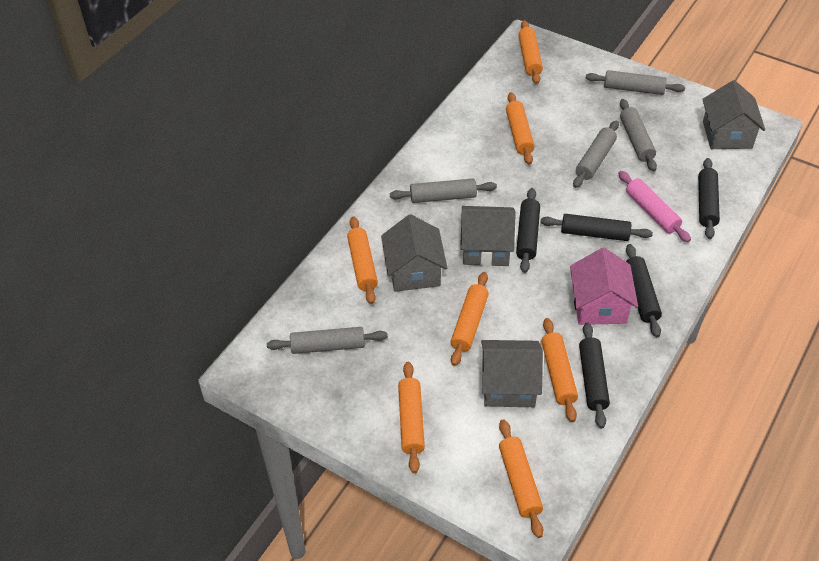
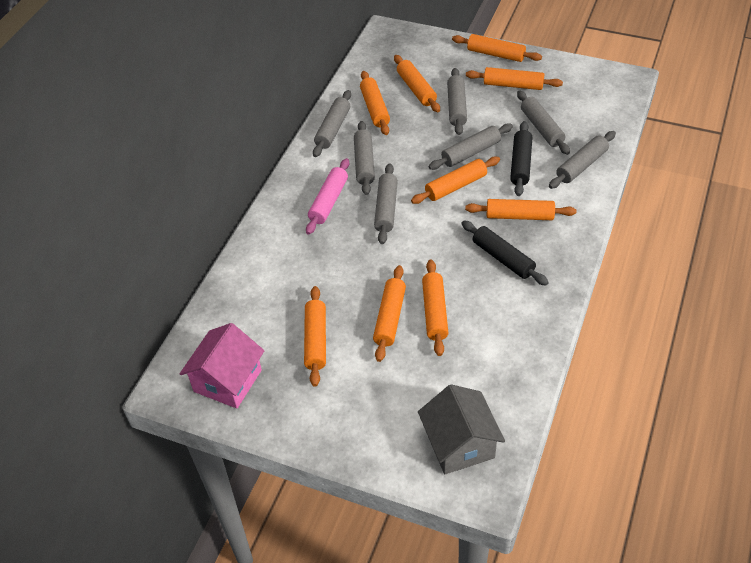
black rolling pin: 5 -> 2
grey house: 4 -> 1
grey rolling pin: 5 -> 7
orange rolling pin: 7 -> 9

